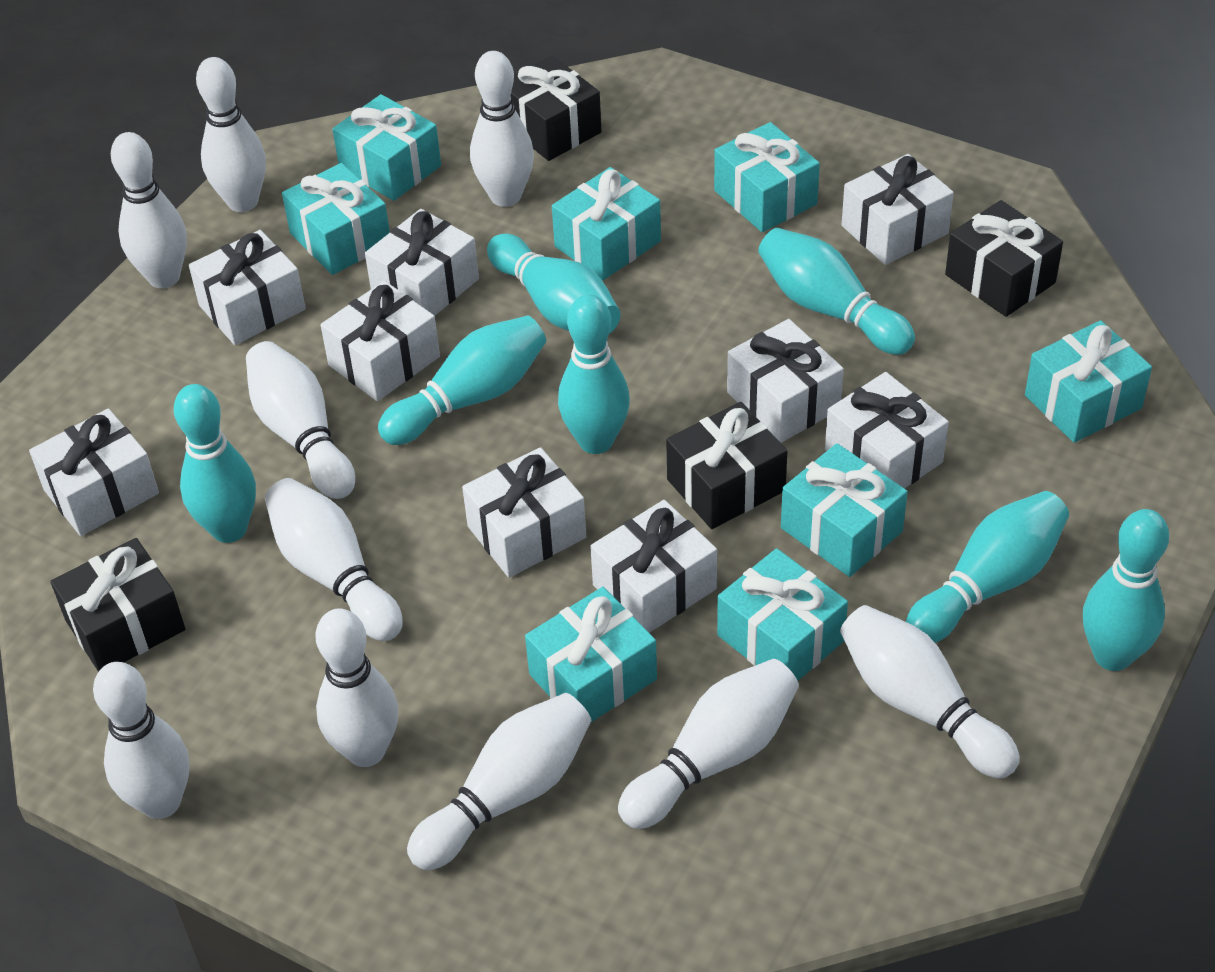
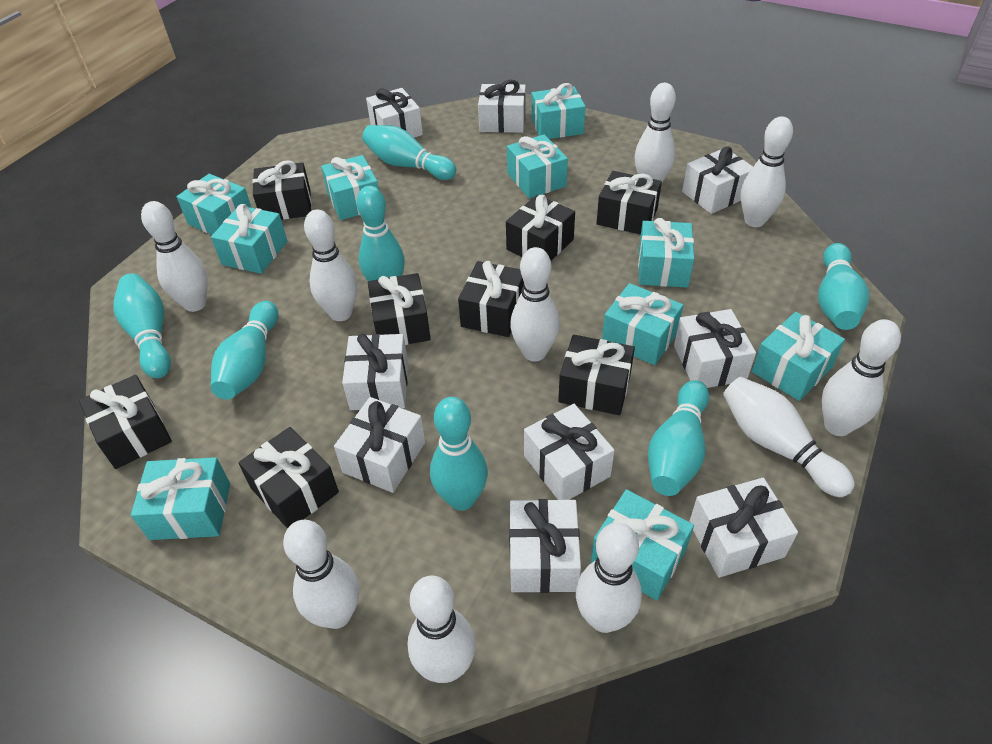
black gift: 4 -> 8
turquoise gift: 8 -> 10

